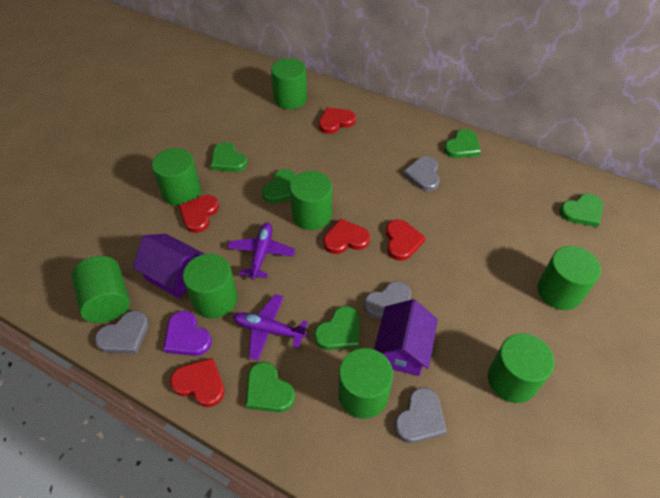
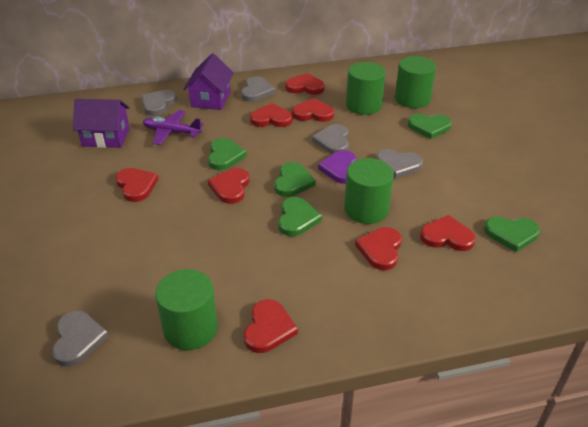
green cylinder: 8 -> 4
green heart: 6 -> 5
grey heart: 4 -> 5
purple plane: 2 -> 1
red heart: 5 -> 8

